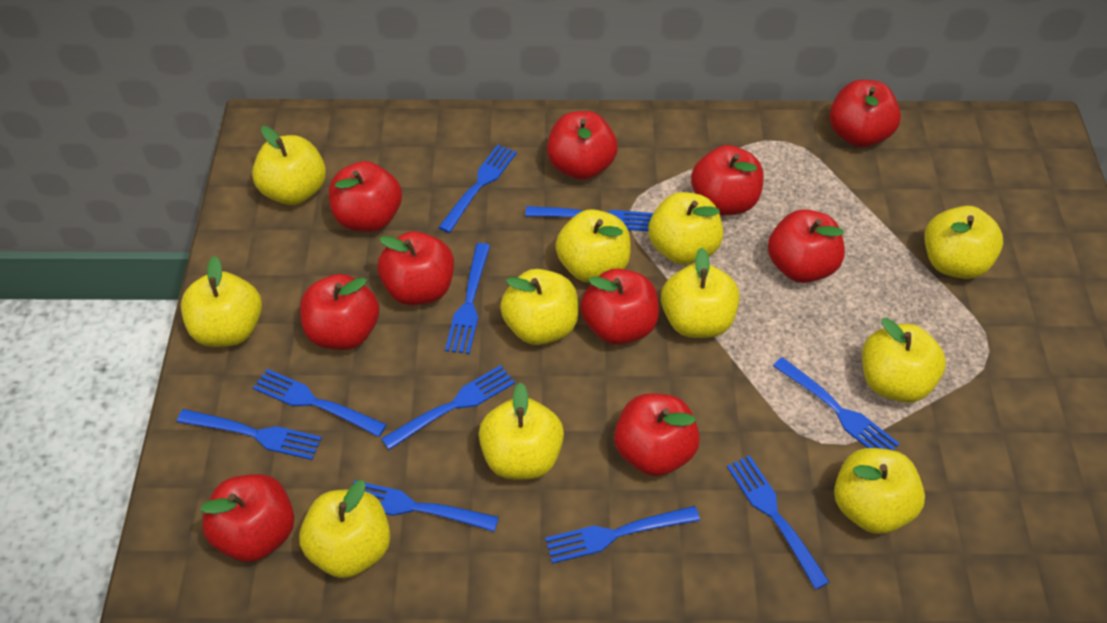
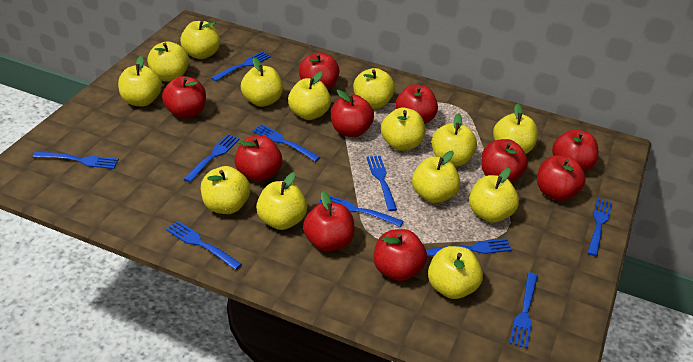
yellow apple: 11 -> 14

